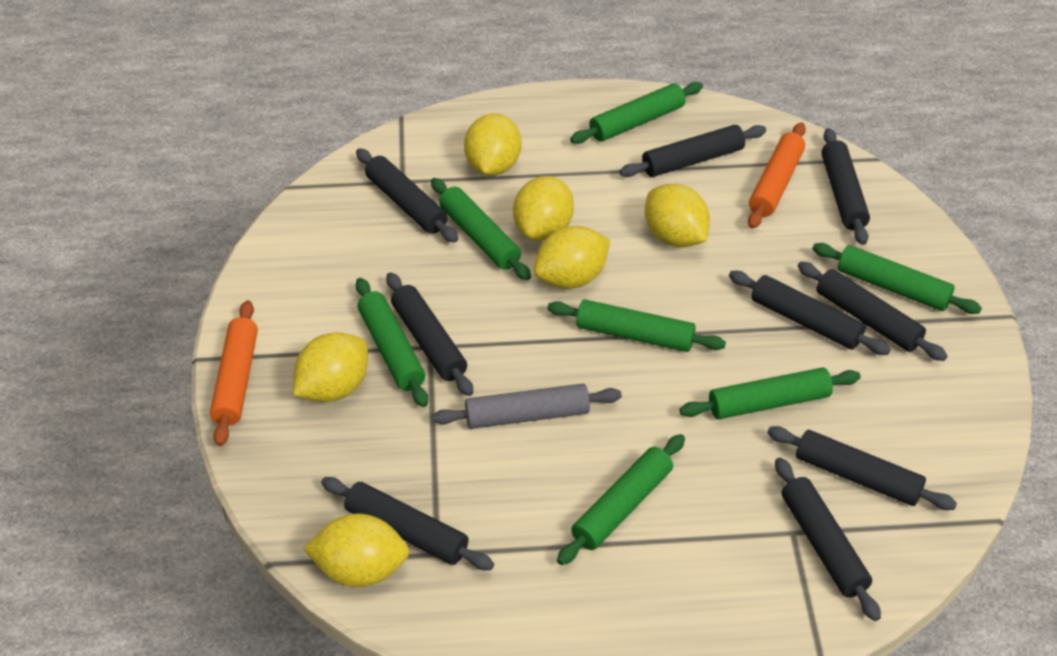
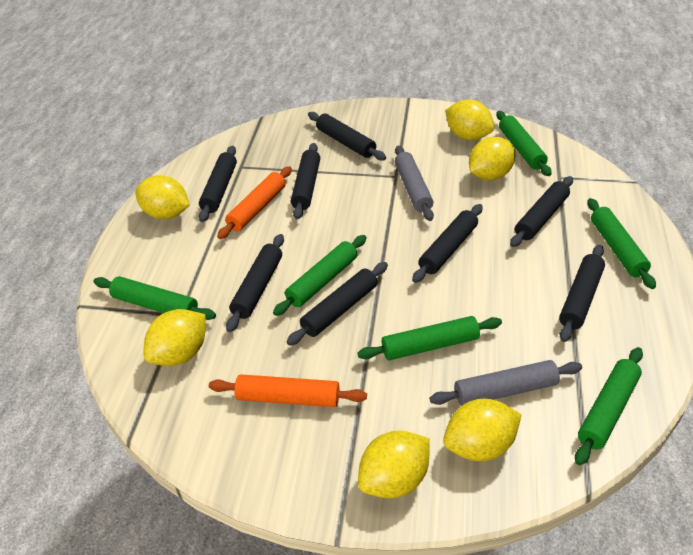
black rolling pin: 9 -> 8
green rolling pin: 7 -> 6
grey rolling pin: 1 -> 2

